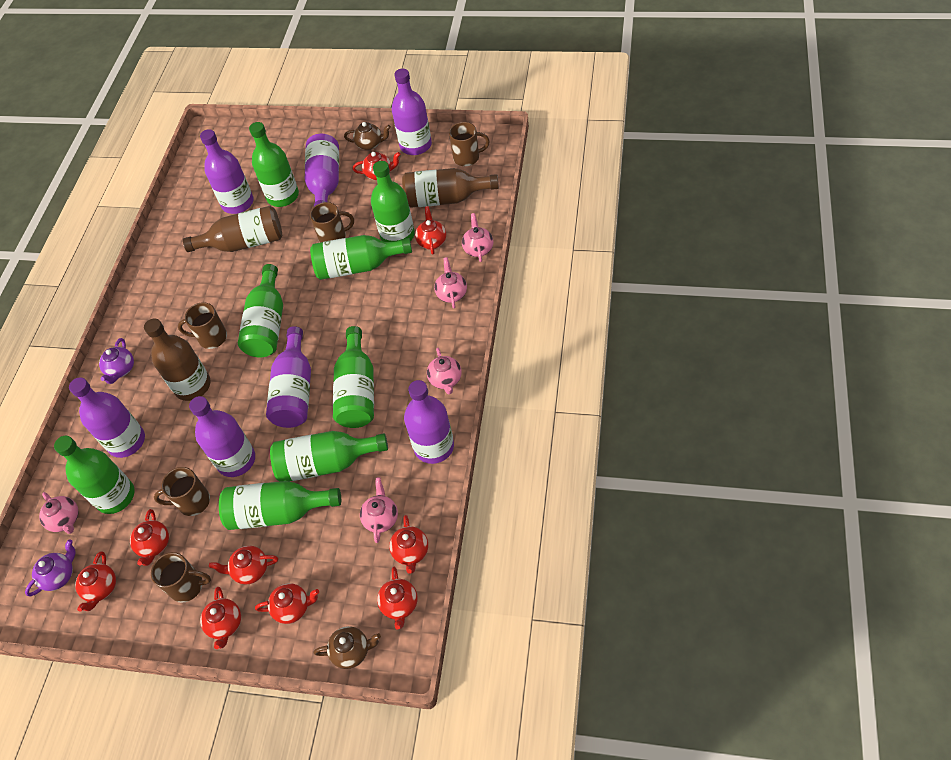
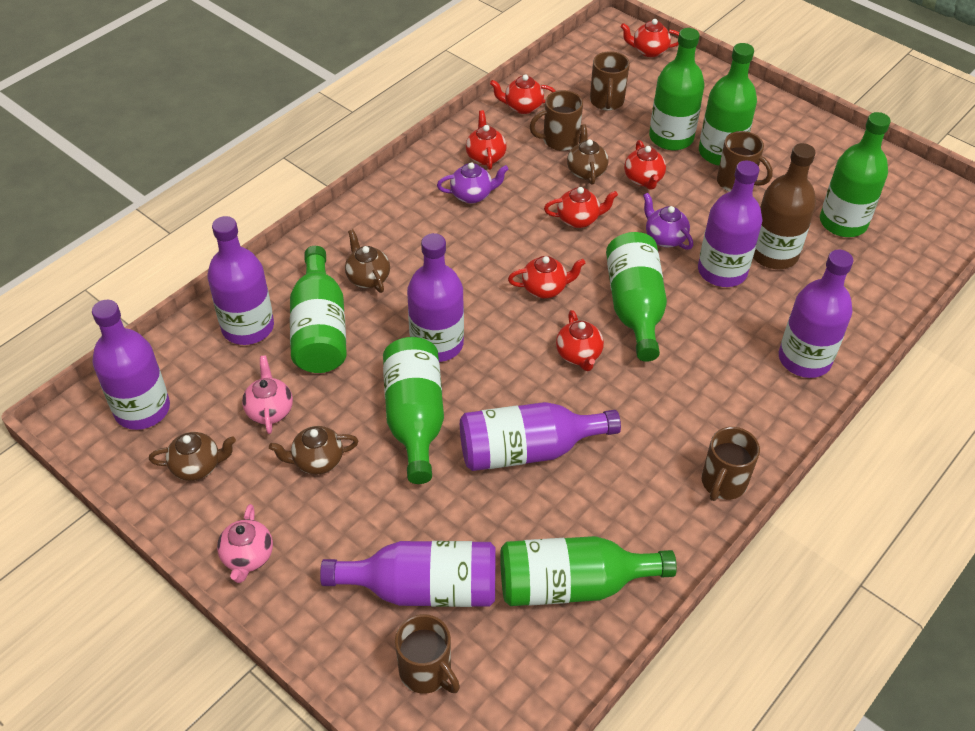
brown bottle: 3 -> 1
brown teapot: 2 -> 4
green bottle: 8 -> 7
pink teapot: 5 -> 2
red teapot: 9 -> 7

